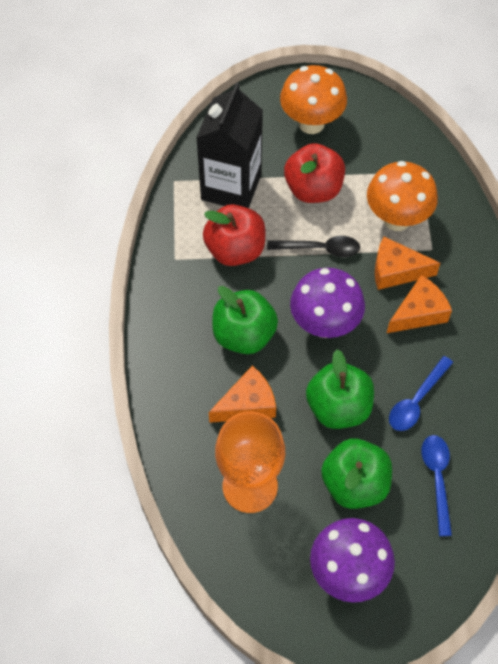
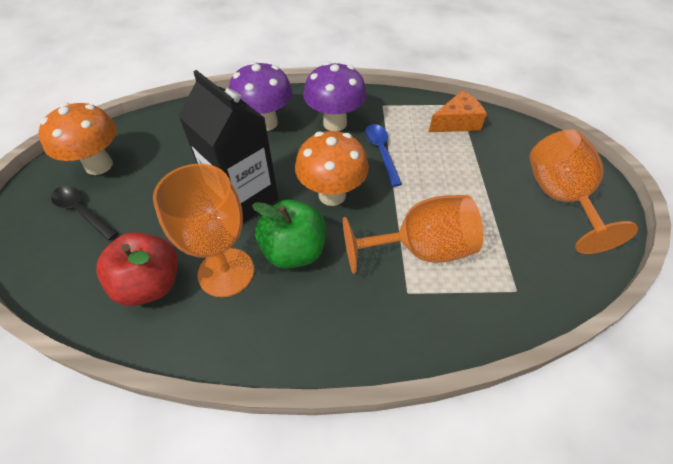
blue spoon: 2 -> 1
green apple: 3 -> 1
orange cheese: 3 -> 1
orange goblet: 1 -> 3
red apple: 2 -> 1

